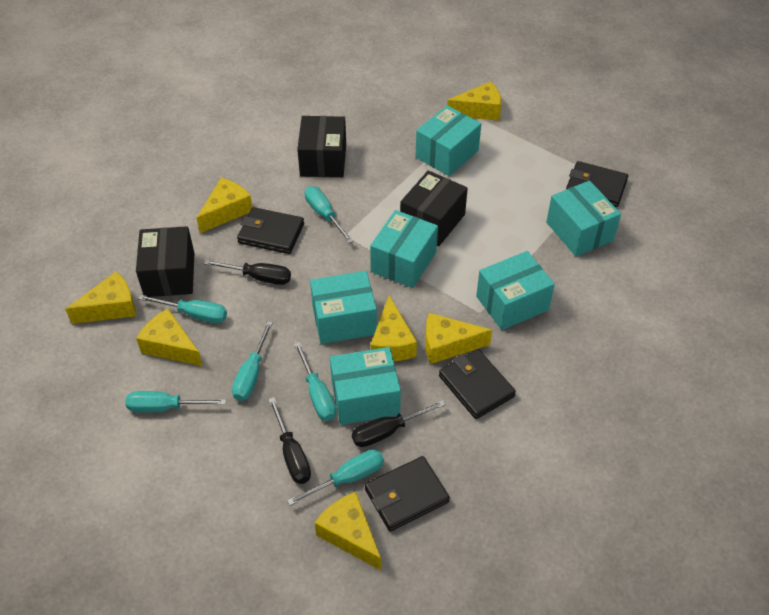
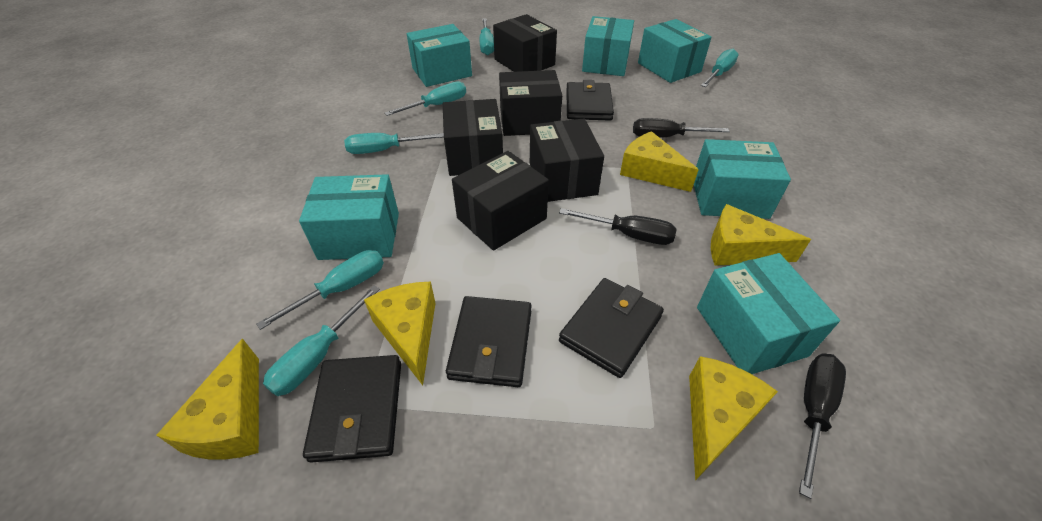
black box: 3 -> 5
yellow cheese: 7 -> 5

